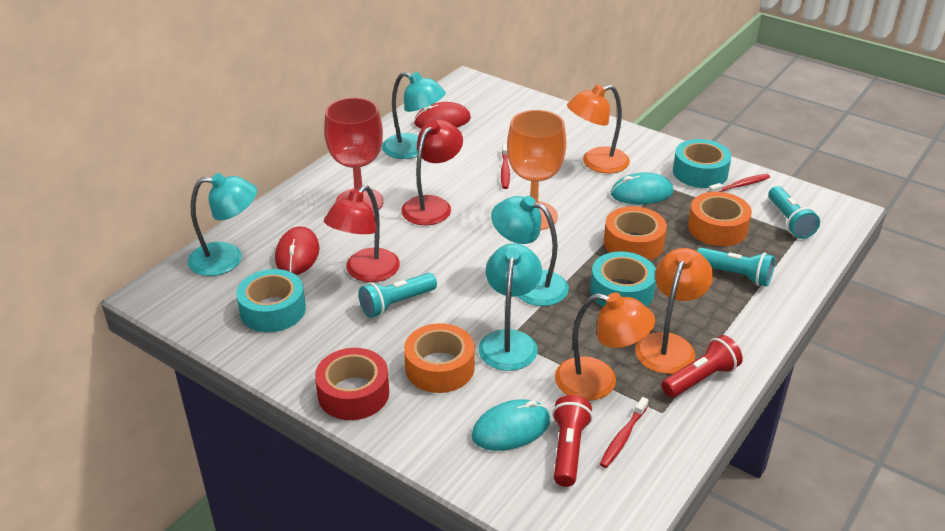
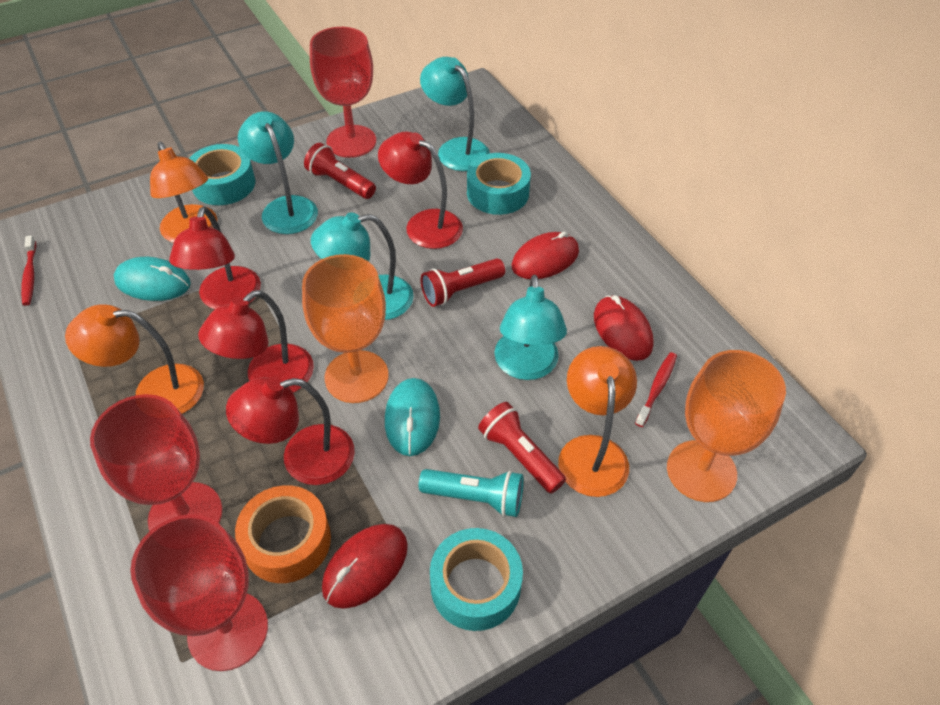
orange goblet: 1 -> 2
orange tape: 3 -> 1
red flashlight: 2 -> 3
red goblet: 1 -> 3
red lamp: 2 -> 4
red mouse: 2 -> 3
red tape: 1 -> 0
red toothbrush: 3 -> 2
turquoise flashlight: 3 -> 1

